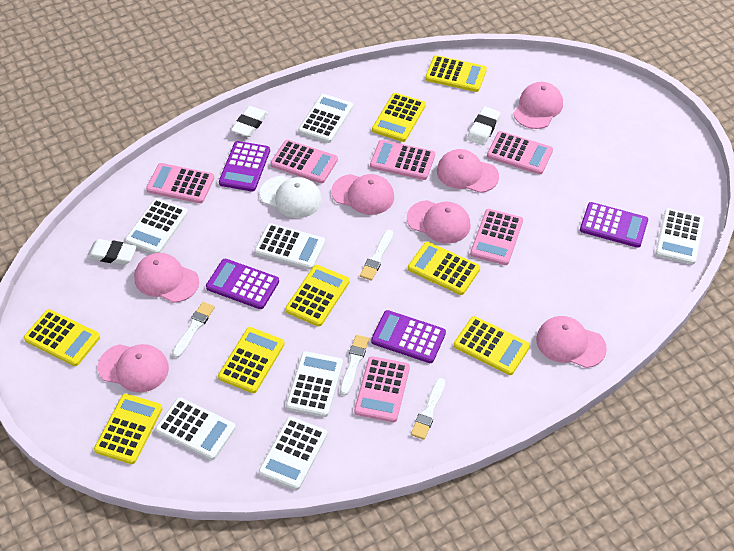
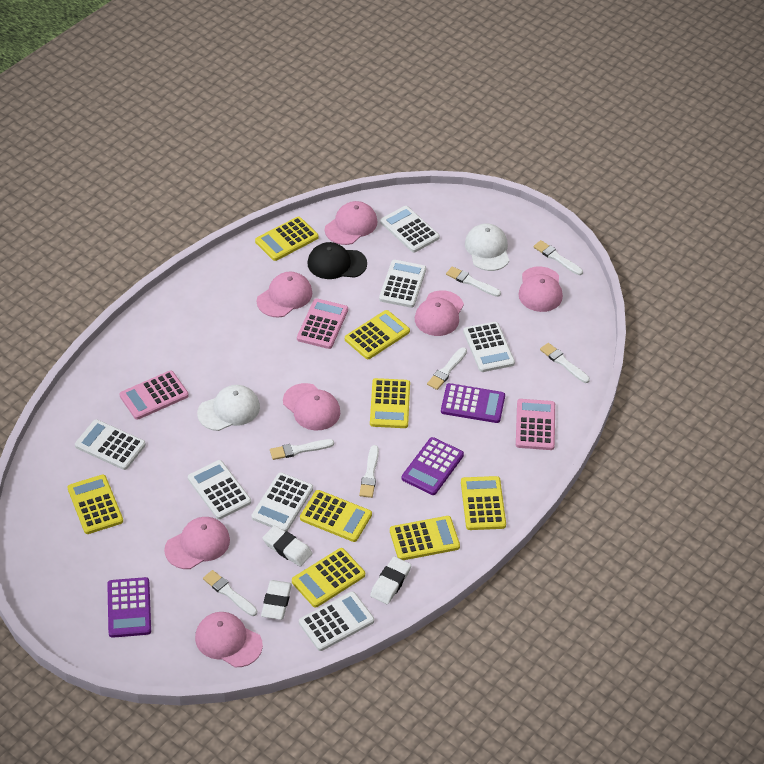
black cap: 0 -> 1
pink calculator: 6 -> 3
purple calculator: 4 -> 3
white brush: 4 -> 7
white cap: 1 -> 2

